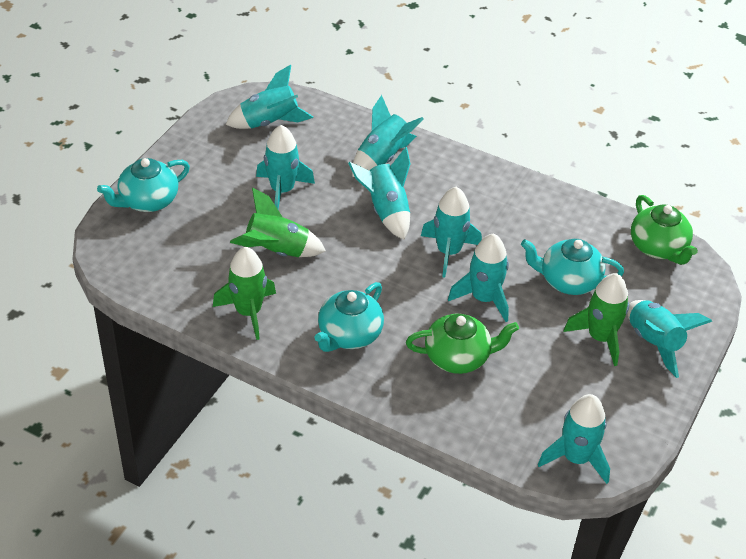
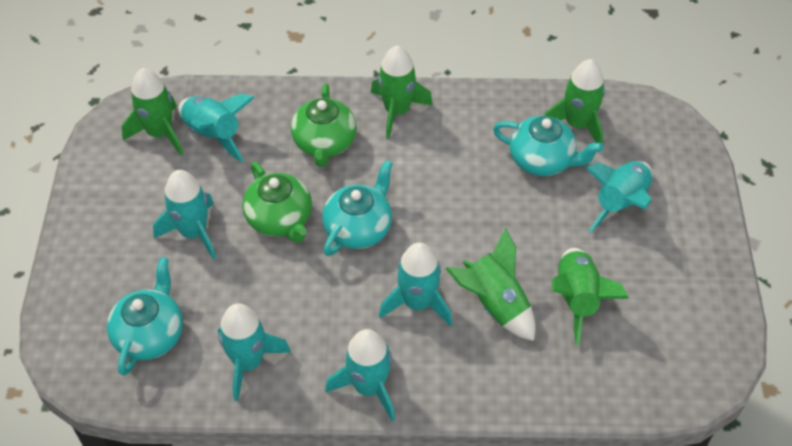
green rocket: 3 -> 5
turquoise rocket: 8 -> 6

